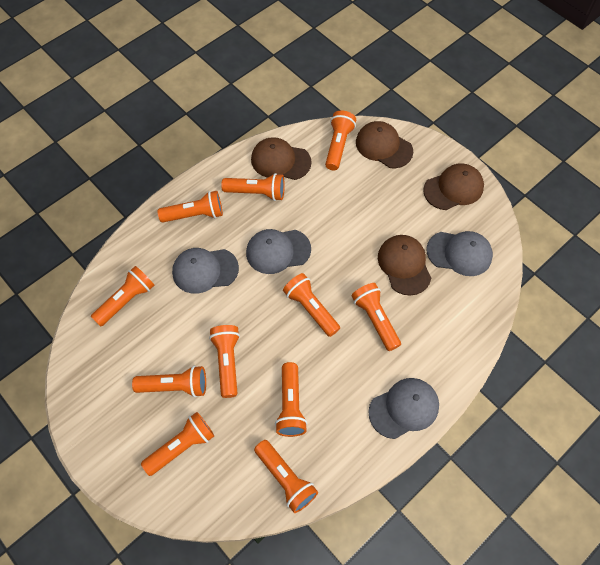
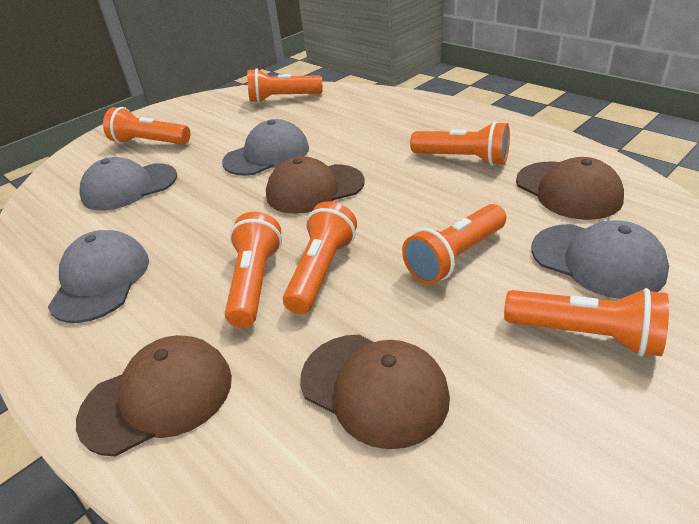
orange flashlight: 11 -> 7

